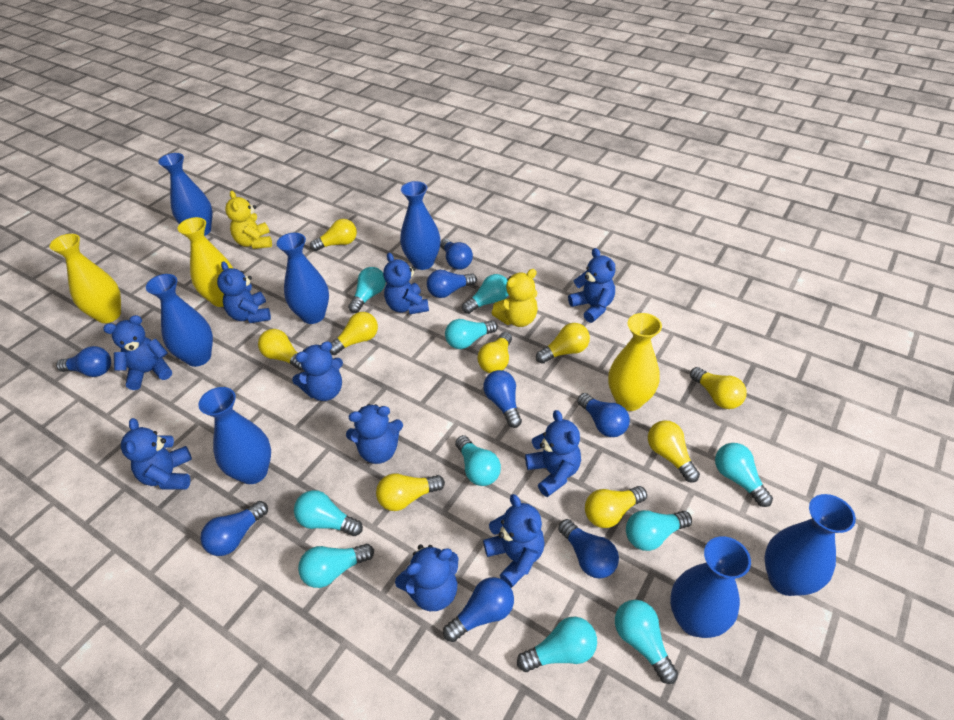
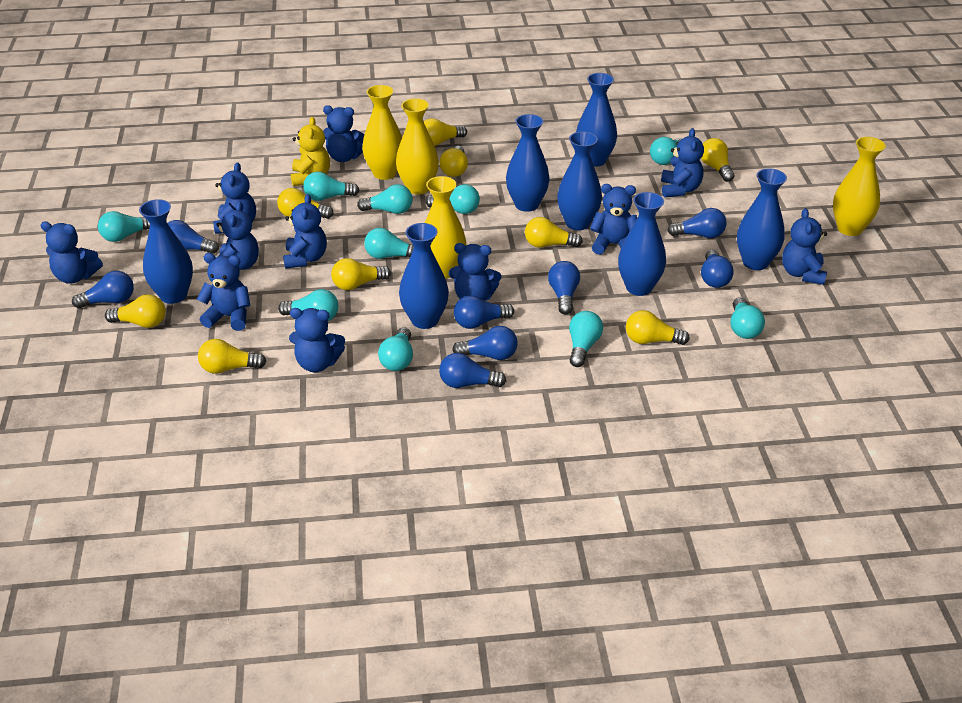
blue teddy bear: 10 -> 11
yellow teddy bear: 2 -> 1
yellow vase: 3 -> 4

